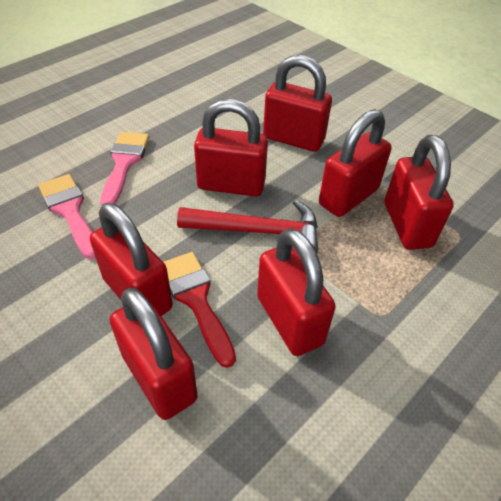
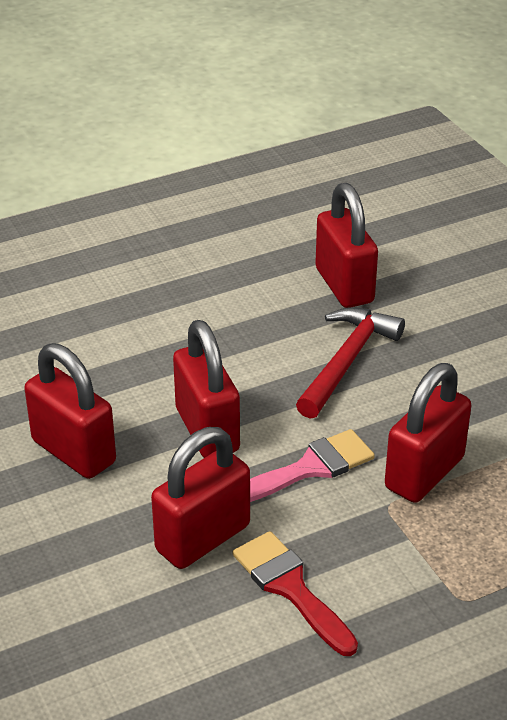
pink brush: 2 -> 1
red padlock: 7 -> 5

